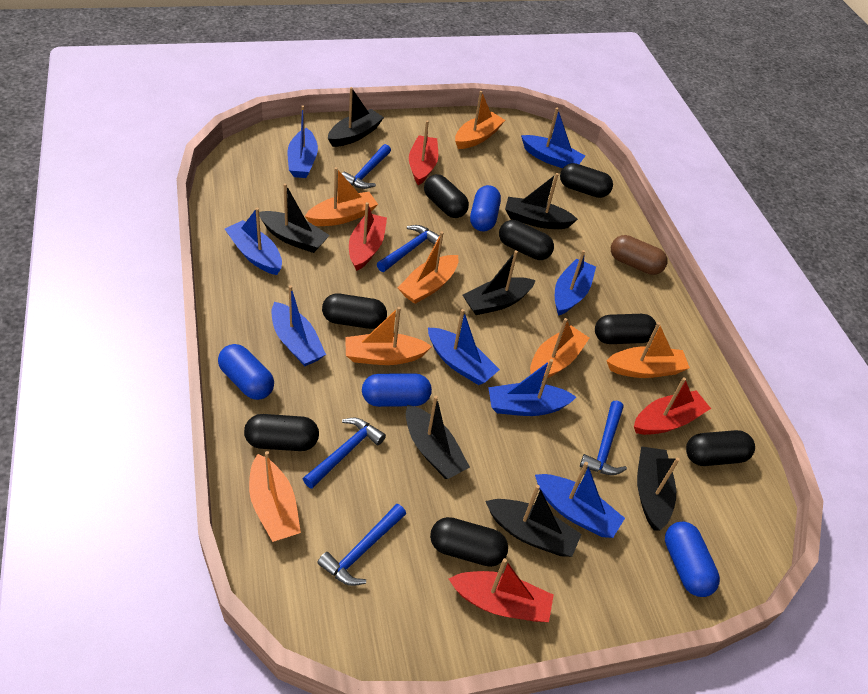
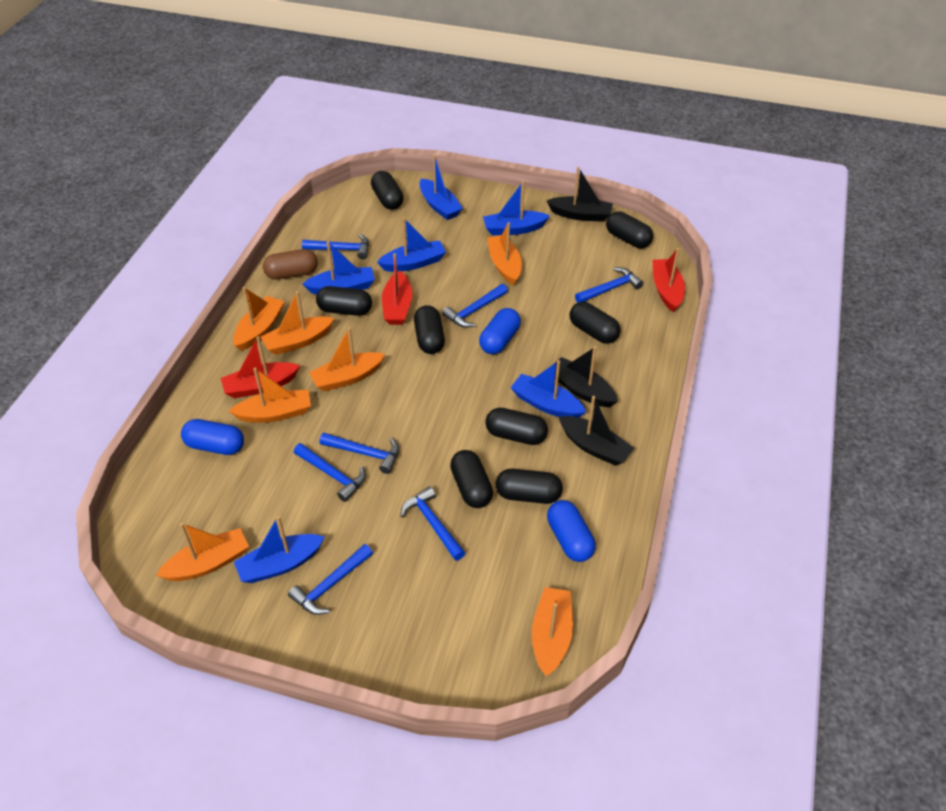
black boat: 7 -> 3
blue boat: 8 -> 6
blue capsule: 4 -> 3
blue hammer: 5 -> 7
red boat: 4 -> 3

